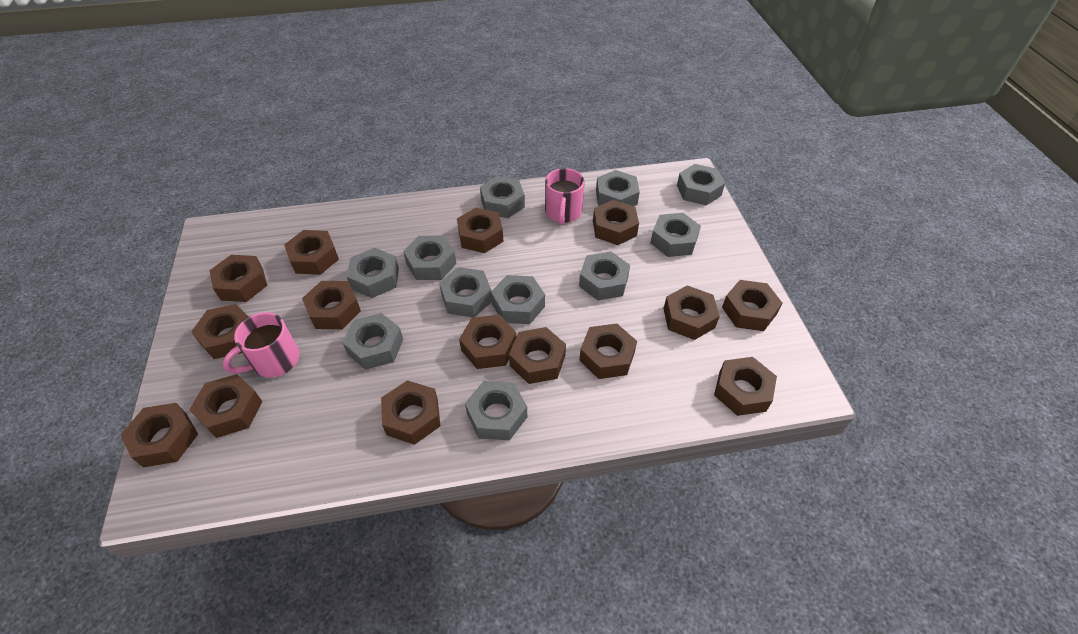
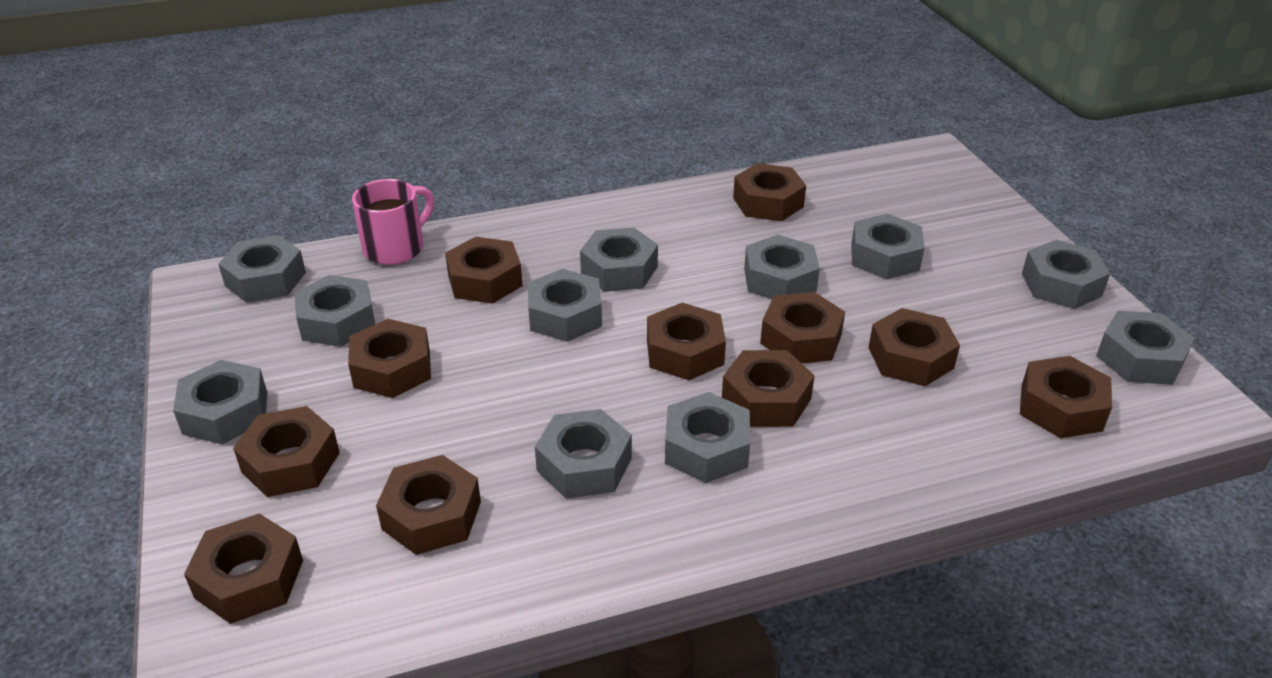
brown nut: 15 -> 11
pink mug: 2 -> 1

